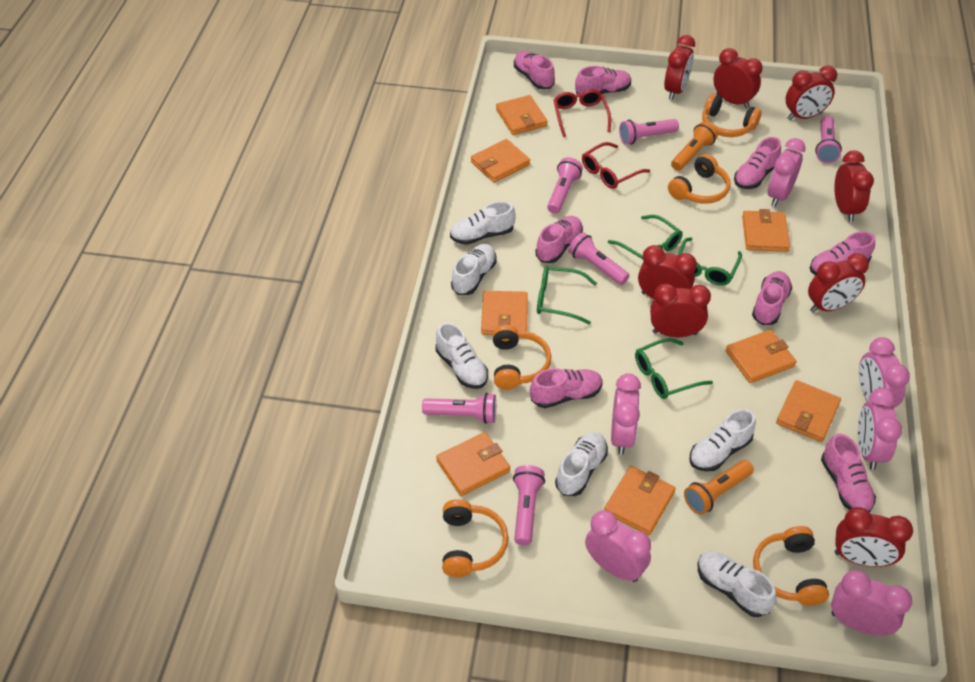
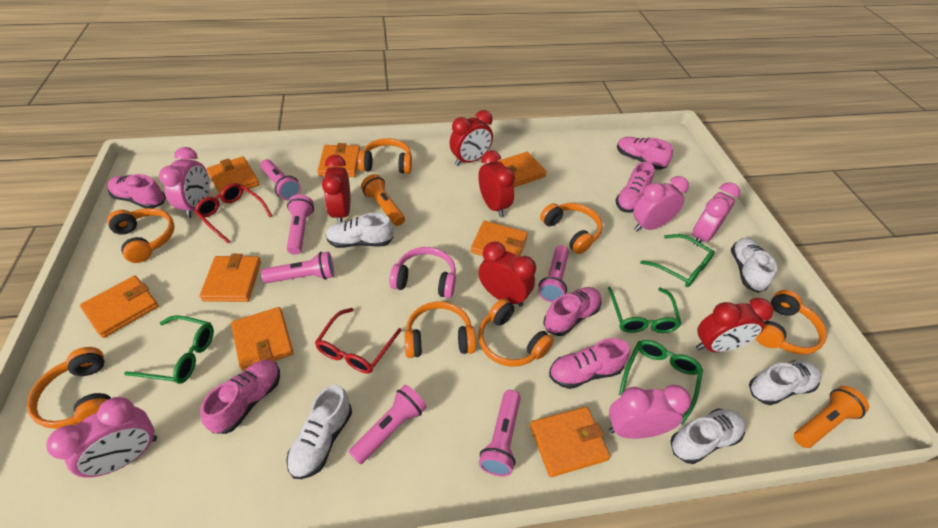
orange headphones: 5 -> 7
pink clock: 6 -> 5
pink headphones: 0 -> 1
pink shoe: 8 -> 6
red clock: 8 -> 5
white shoe: 6 -> 5

